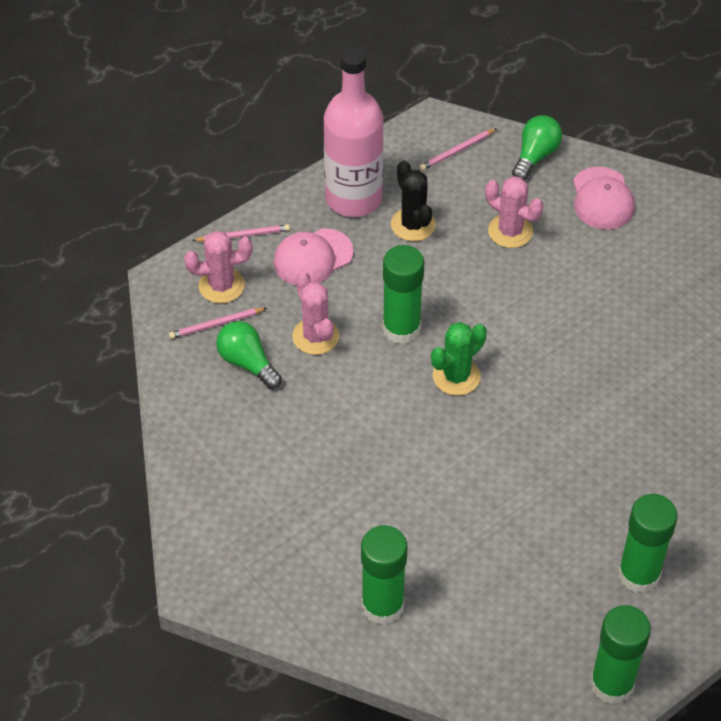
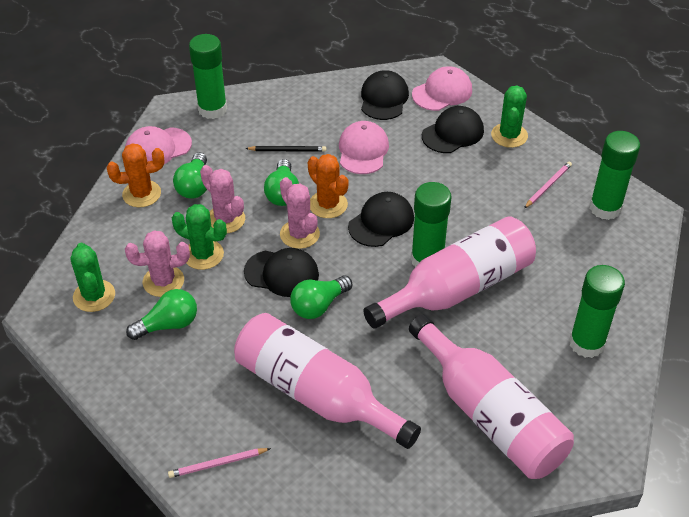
black cactus: 1 -> 0
black cap: 0 -> 4
black pencil: 0 -> 1
green cactus: 1 -> 3
green light bulb: 2 -> 4
orange cactus: 0 -> 2
pink bottle: 1 -> 3
pink cap: 2 -> 3
pink pencil: 3 -> 2

